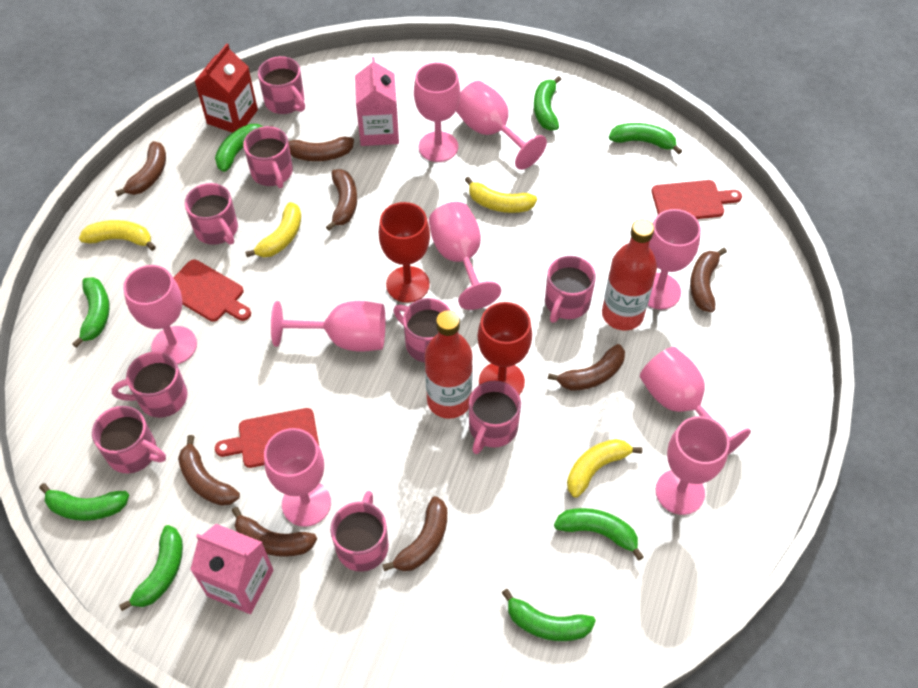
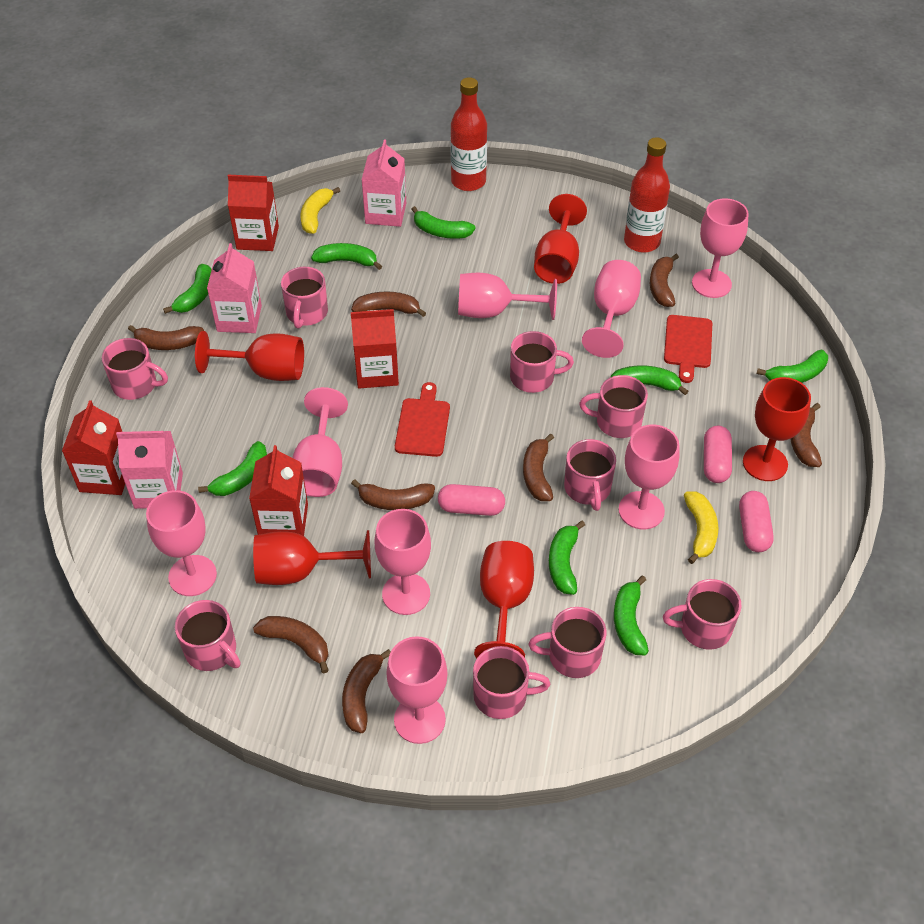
pink capsule: 0 -> 3
pink carton: 2 -> 3
pink goblet: 9 -> 8
red carton: 1 -> 4
red cutting board: 3 -> 2
red goblet: 2 -> 5
yellow banana: 4 -> 2

